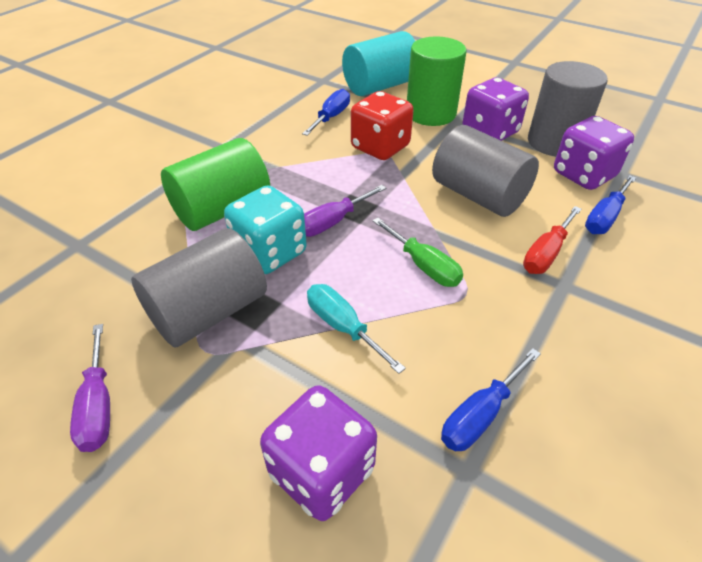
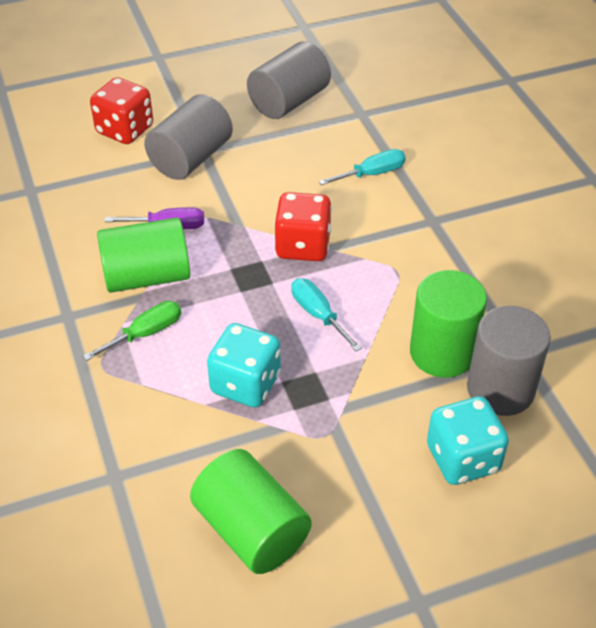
blue screwdriver: 3 -> 0
green cylinder: 2 -> 3
purple dice: 3 -> 0
purple screwdriver: 2 -> 1
red dice: 1 -> 2
red screwdriver: 1 -> 0
turquoise cylinder: 1 -> 0
turquoise dice: 1 -> 2
turquoise screwdriver: 1 -> 2

